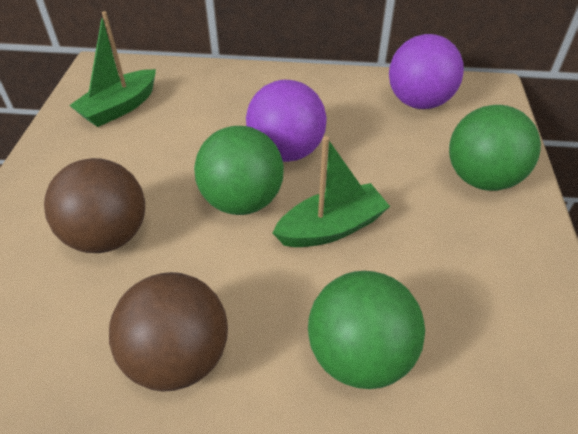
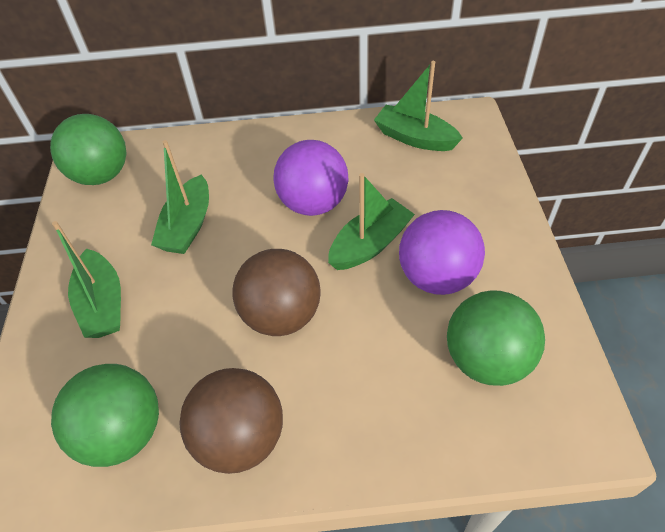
green boat: 2 -> 4

